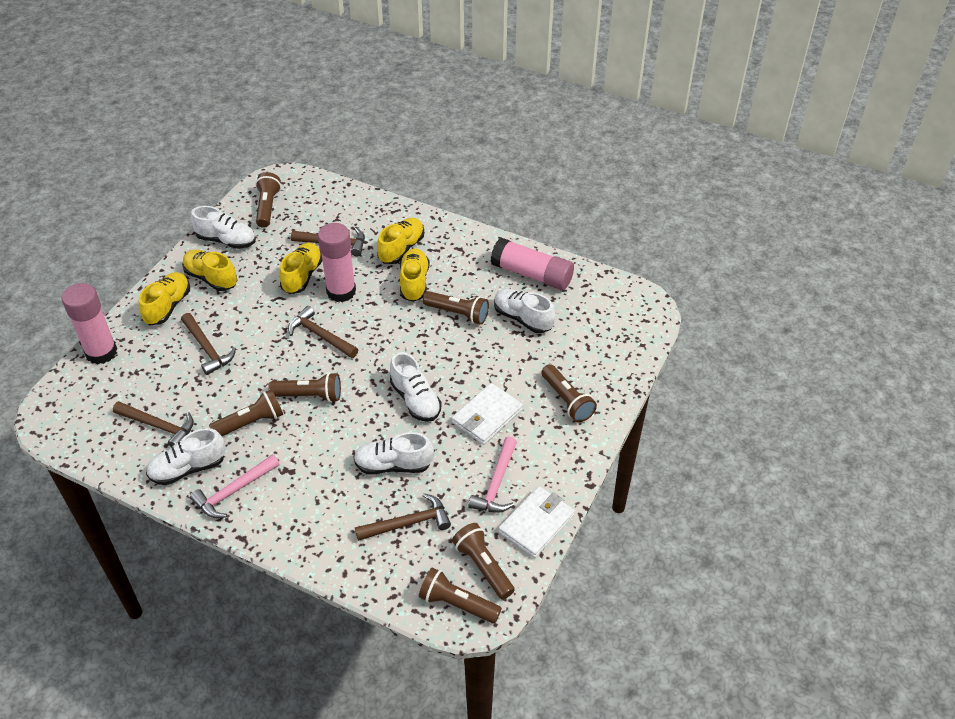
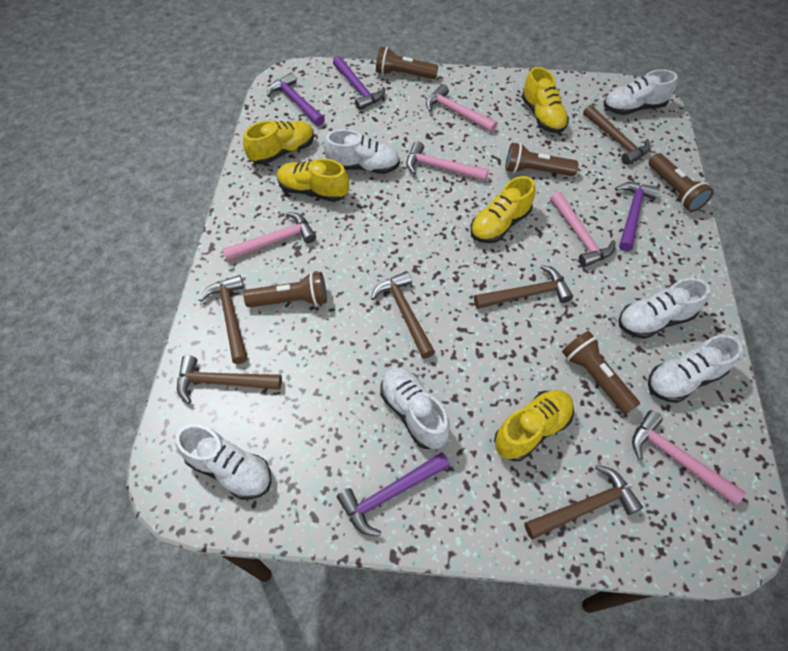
brown flashlight: 7 -> 5
brown hammer: 5 -> 6
pink glue stick: 3 -> 0
pink hammer: 2 -> 5
purple hammer: 0 -> 4
white shoe: 5 -> 6
white wallet: 2 -> 0

